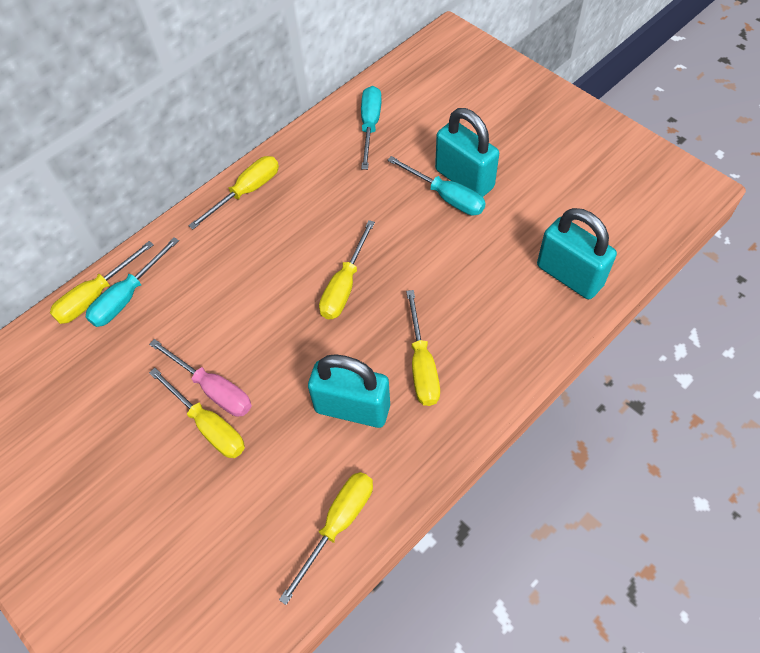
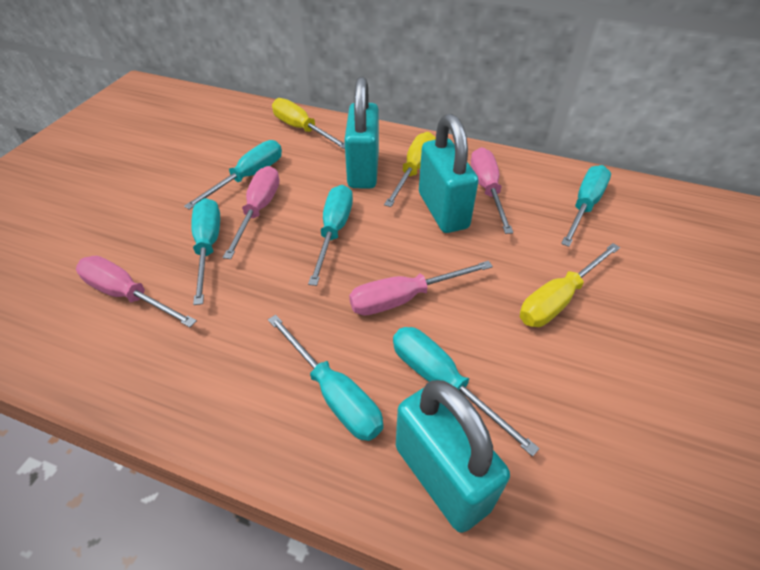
pink screwdriver: 1 -> 4
turquoise screwdriver: 3 -> 6
yellow screwdriver: 6 -> 3

